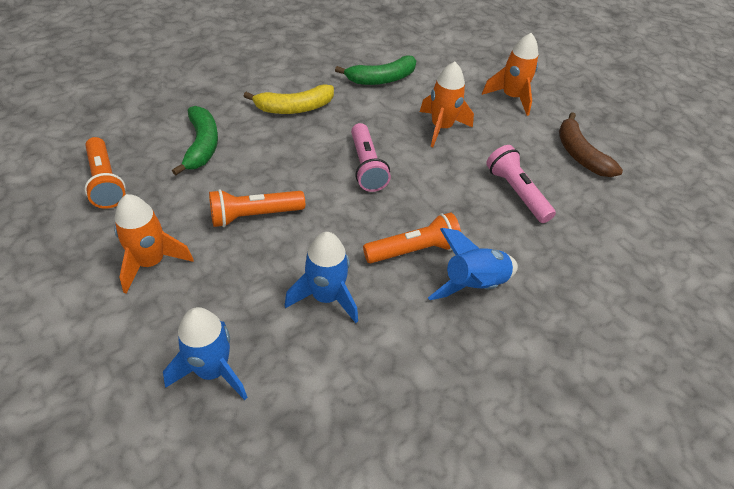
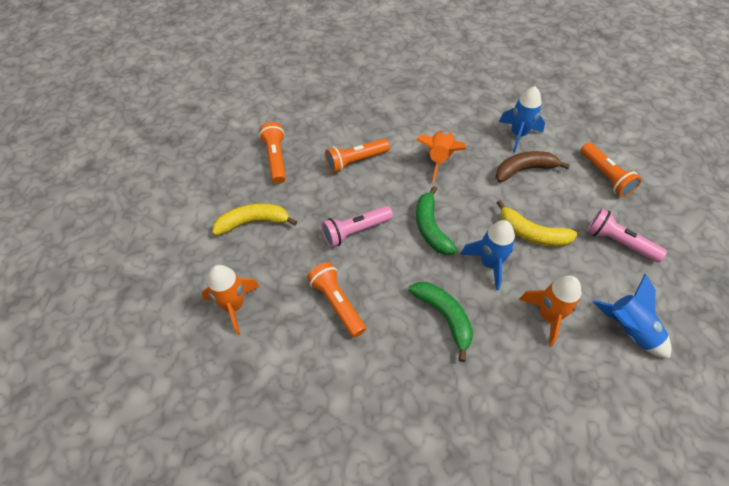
orange flashlight: 3 -> 4
yellow banana: 1 -> 2

